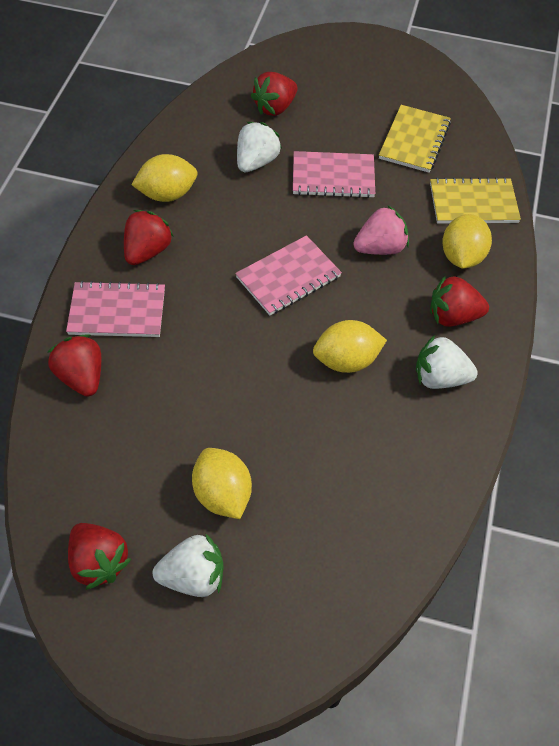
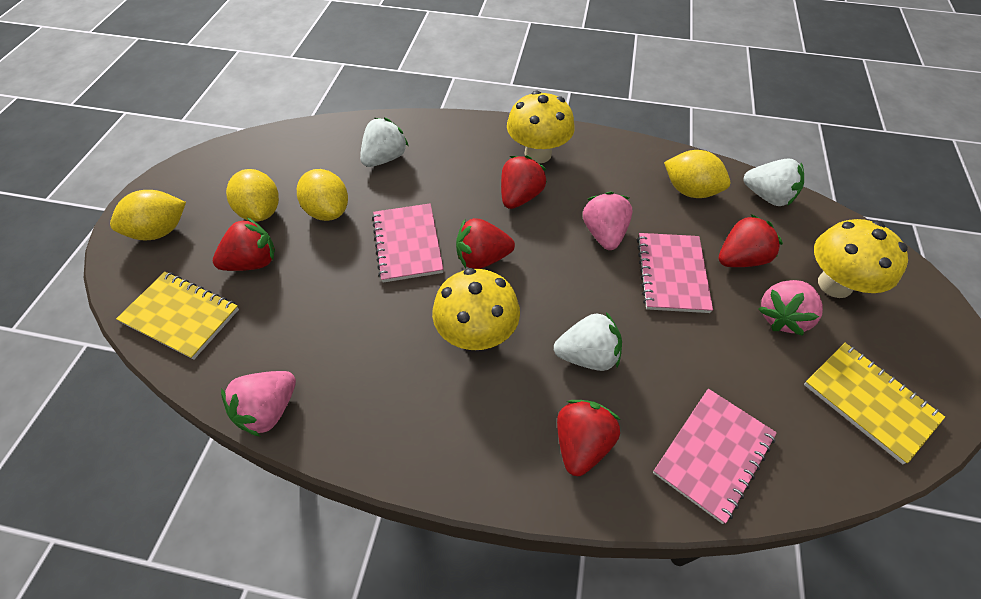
pink strawberry: 1 -> 3
yellow mushroom: 0 -> 3

